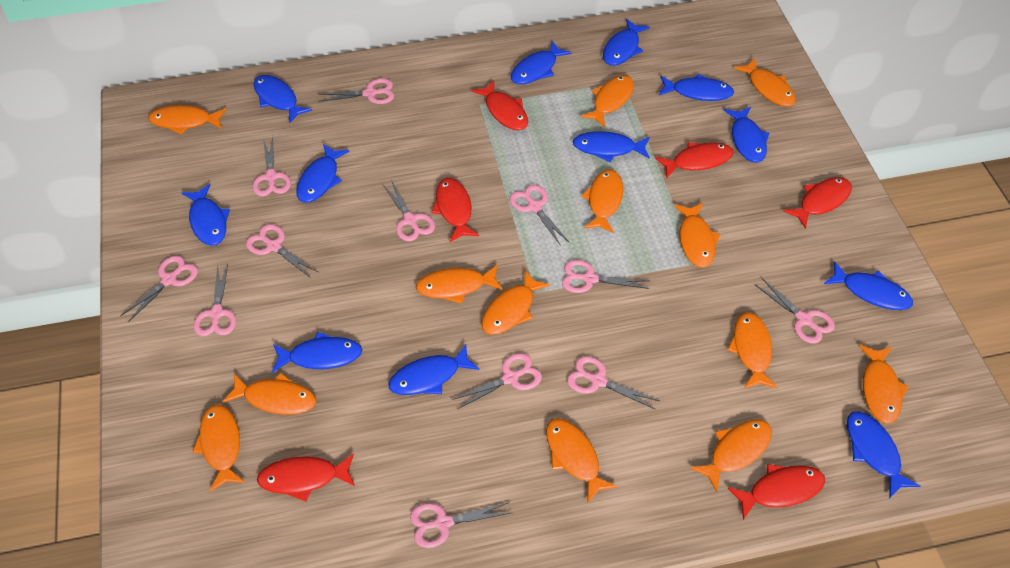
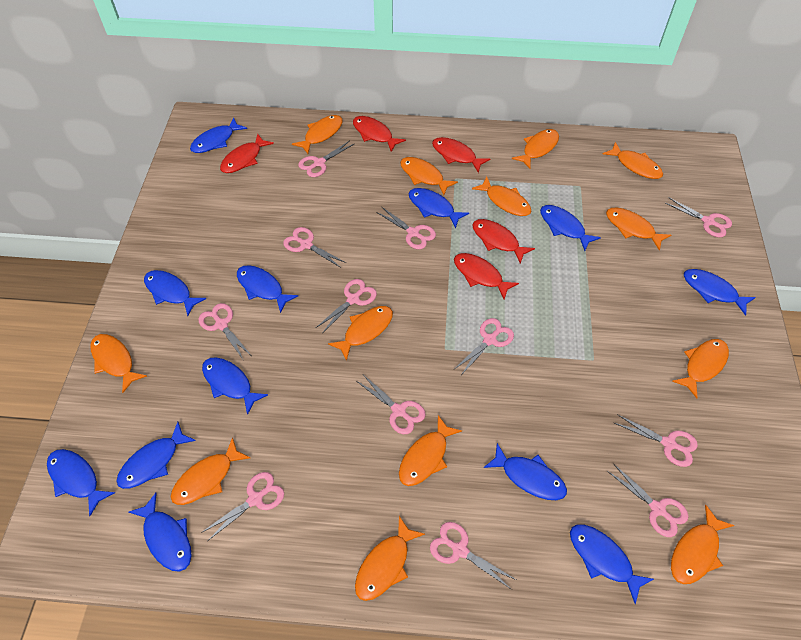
red fish: 6 -> 5

